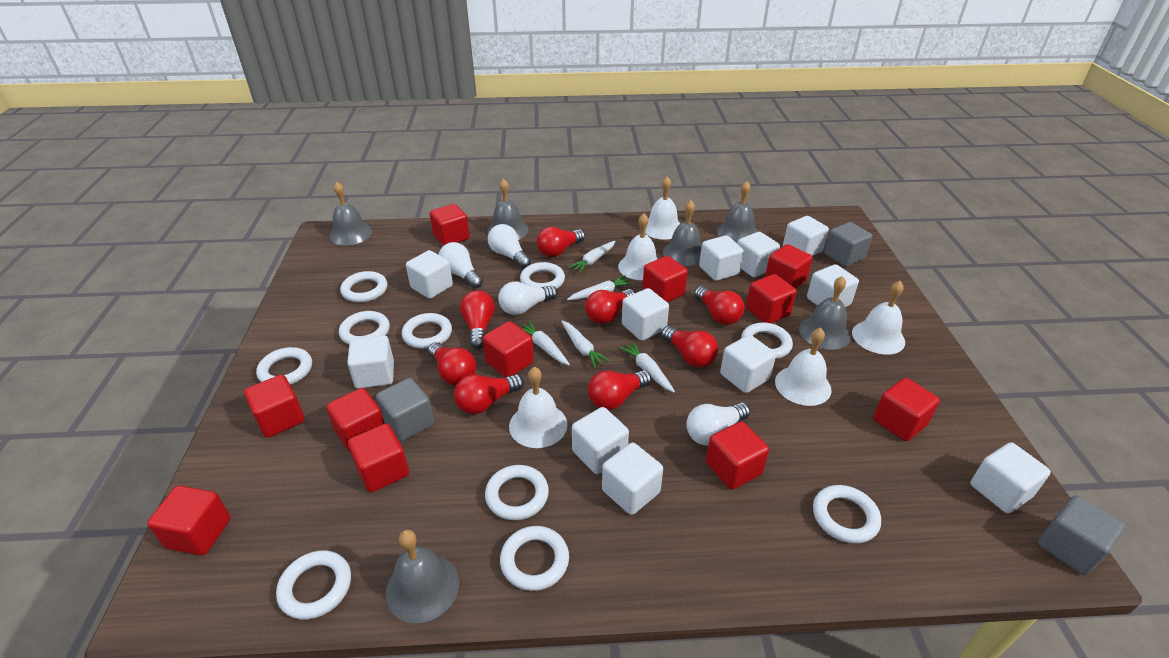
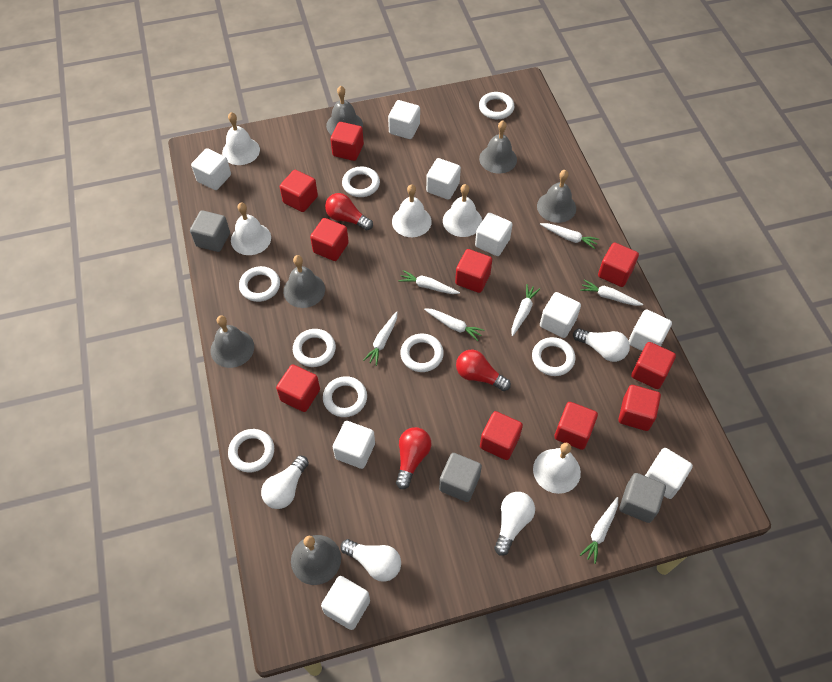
red cube: 11 -> 10
red light bulb: 8 -> 3
white carrot: 5 -> 7
white cube: 11 -> 9
white ring: 10 -> 8

